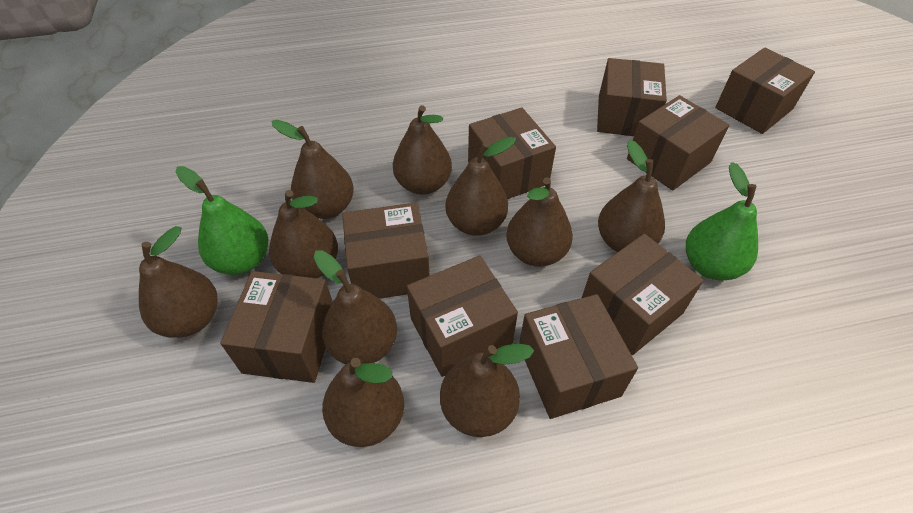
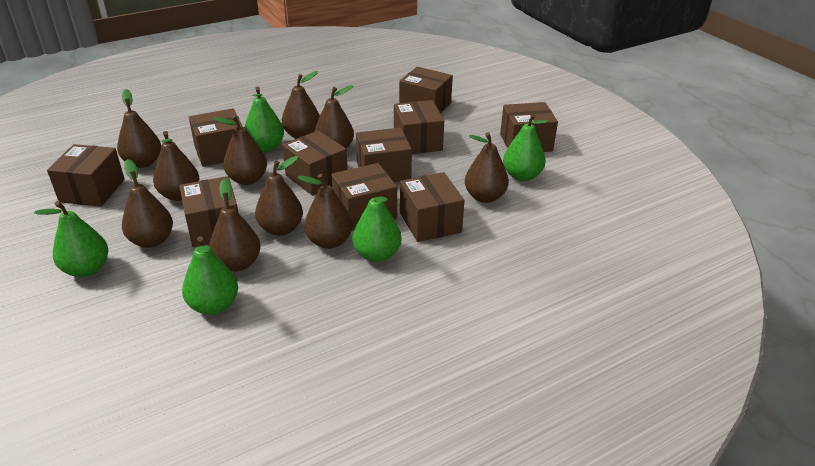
brown box: 9 -> 10
green pear: 2 -> 5

